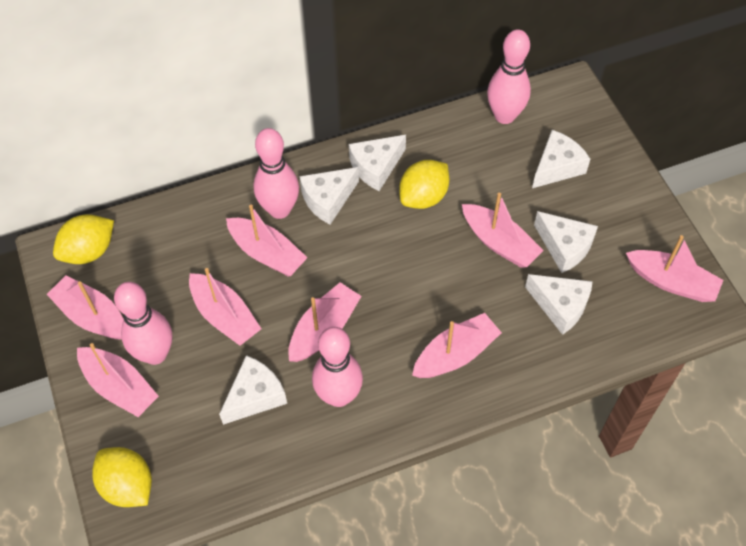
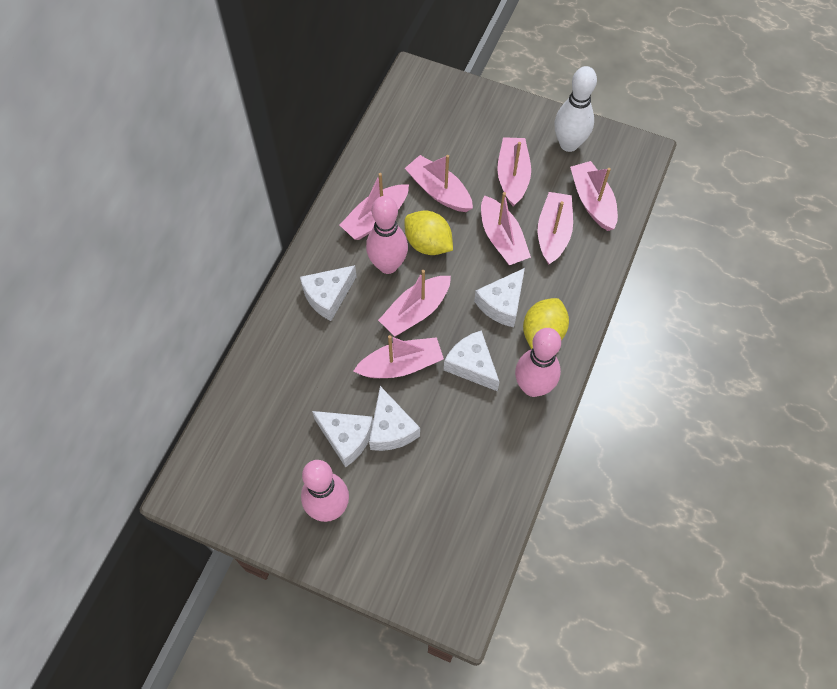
pink bowling pin: 4 -> 3
white bowling pin: 0 -> 1
white cheese: 6 -> 5
yellow lemon: 3 -> 2

